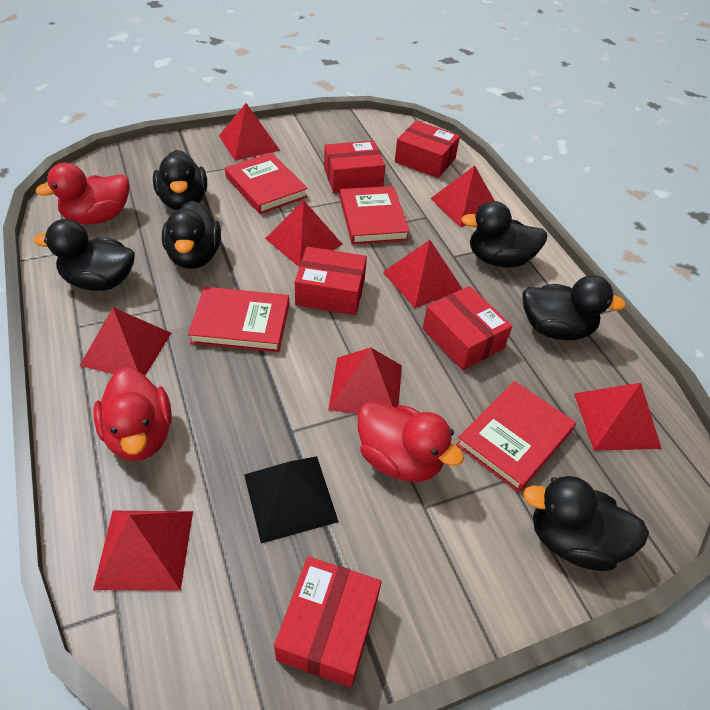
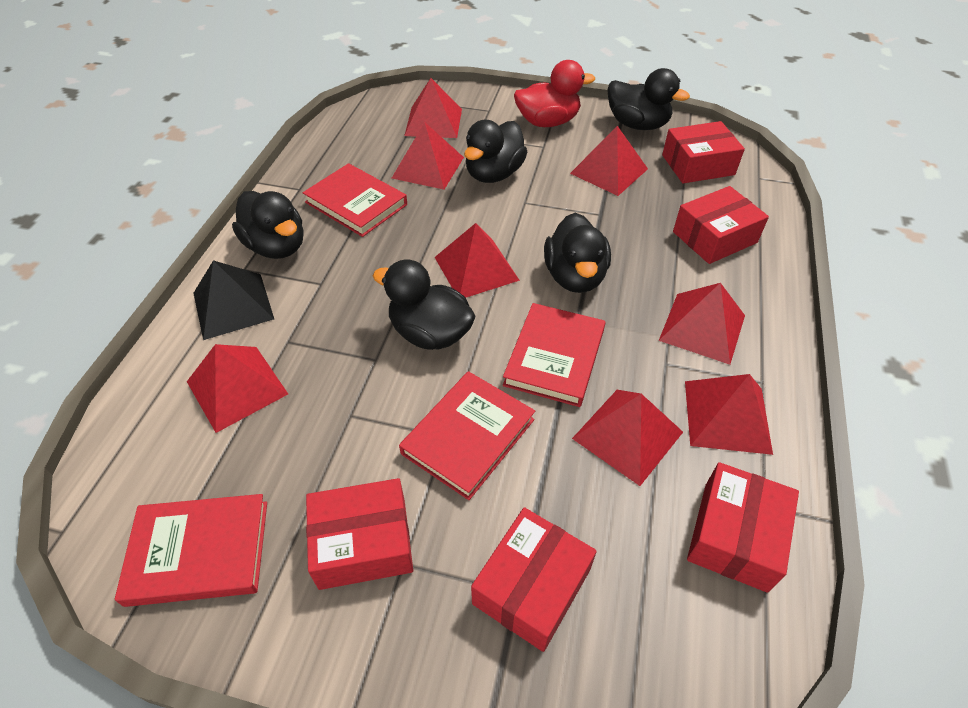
black duck: 6 -> 5
red duck: 3 -> 1

